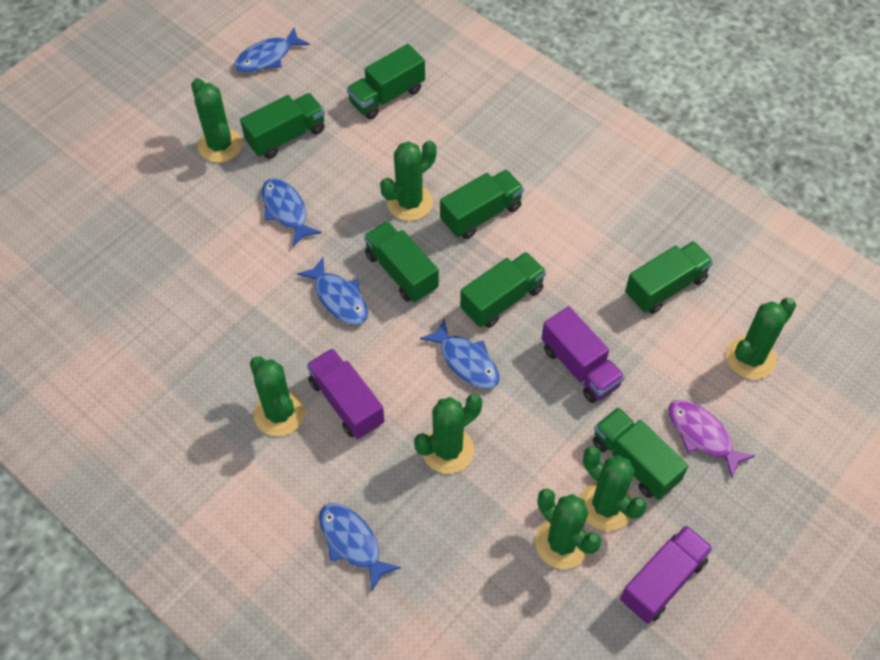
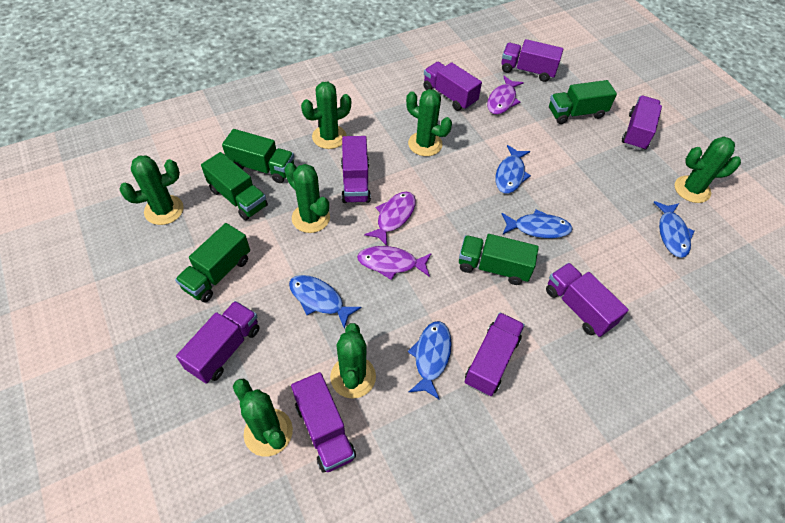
green truck: 7 -> 5
purple fish: 1 -> 3
purple truck: 3 -> 8

